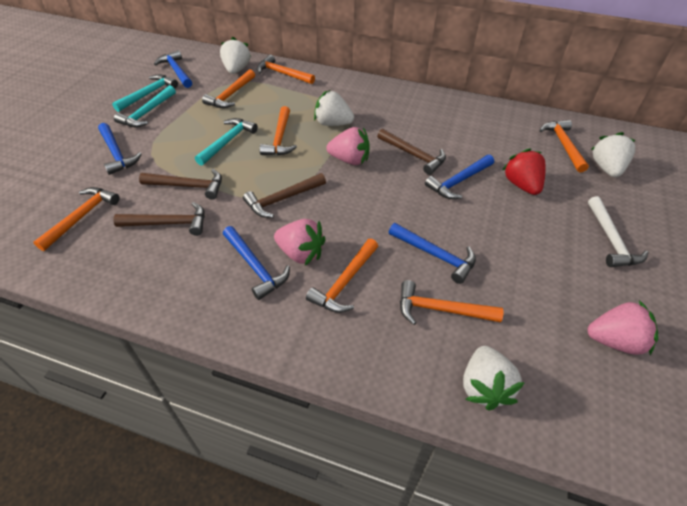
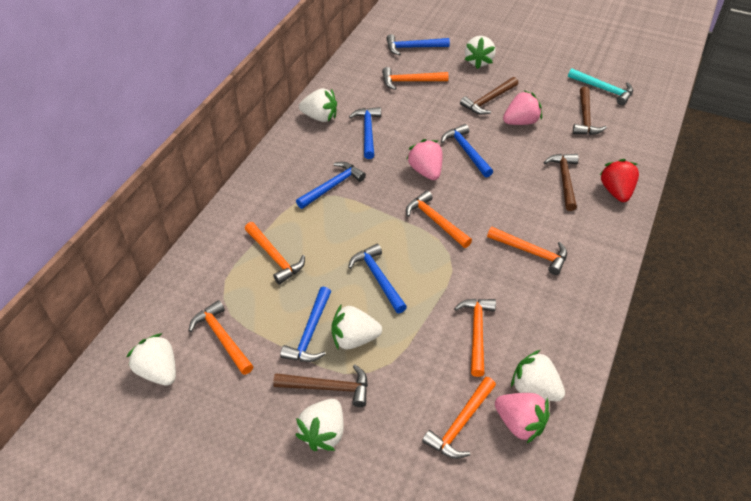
blue hammer: 5 -> 6
turquoise hammer: 3 -> 1
white hammer: 1 -> 0
white strawberry: 4 -> 6

